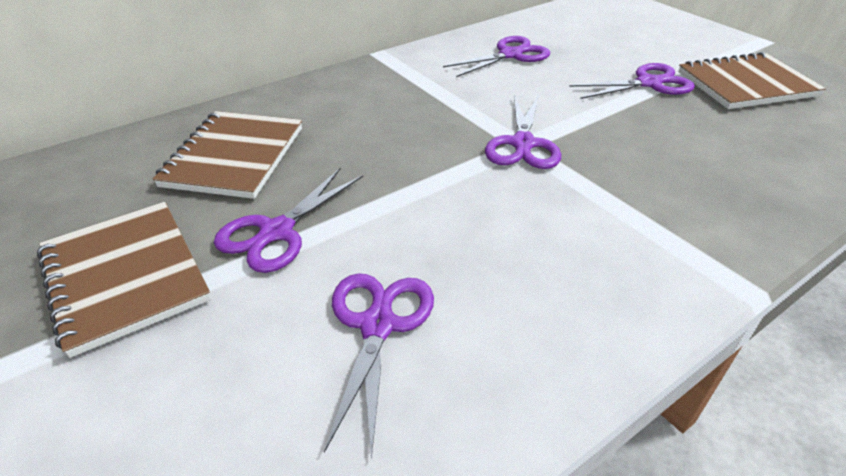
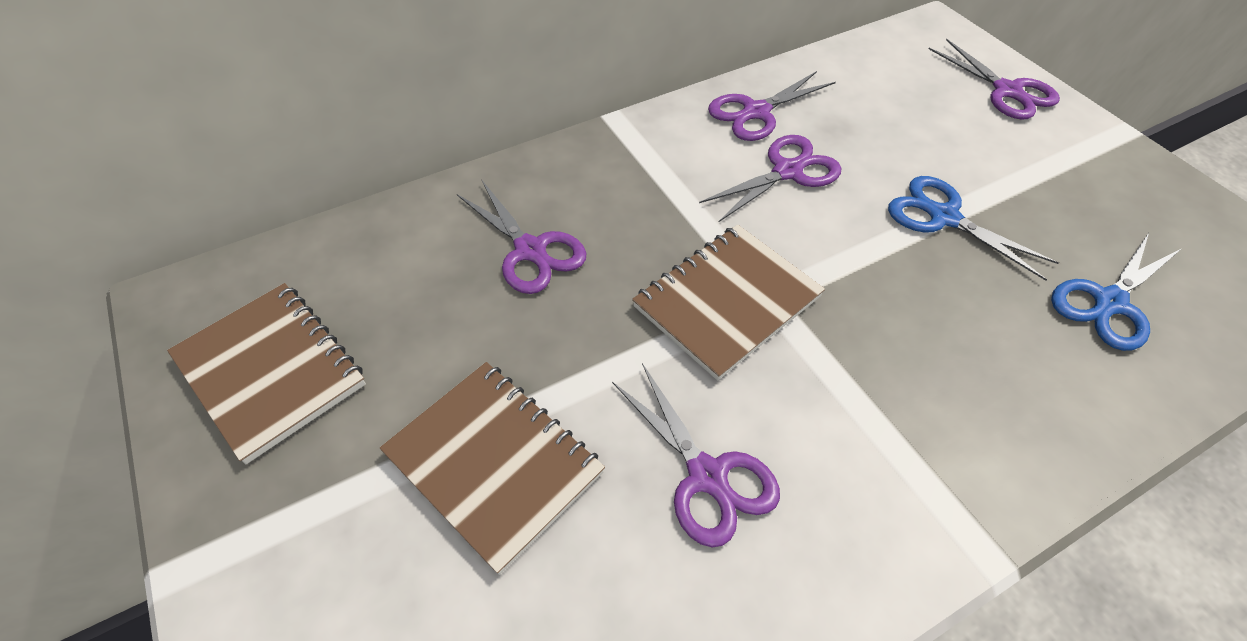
blue scissors: 0 -> 2

